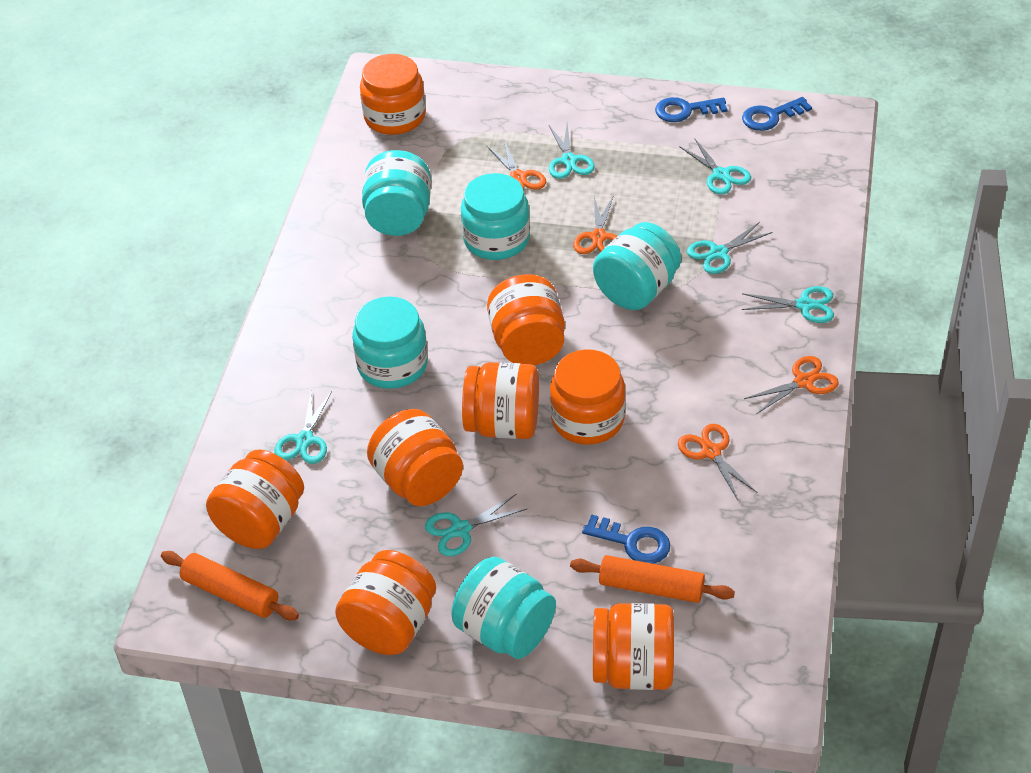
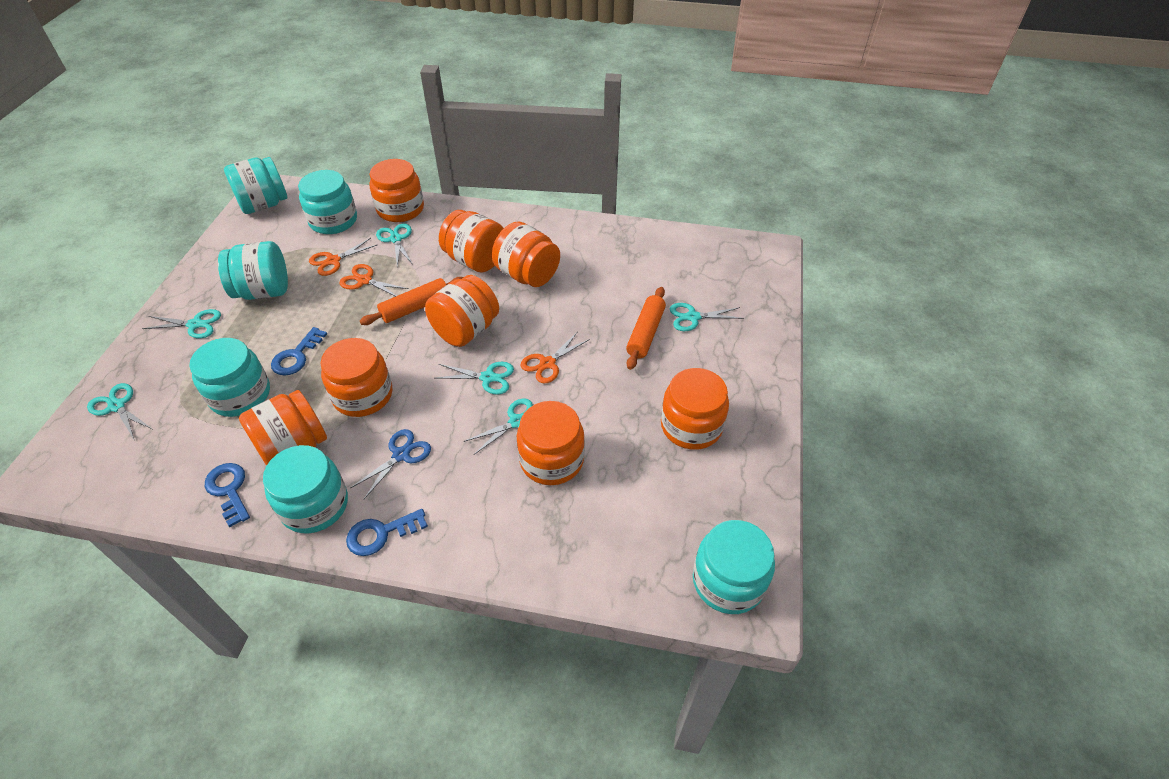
blue scissors: 0 -> 1
orange scissors: 4 -> 3
turquoise jar: 5 -> 6

